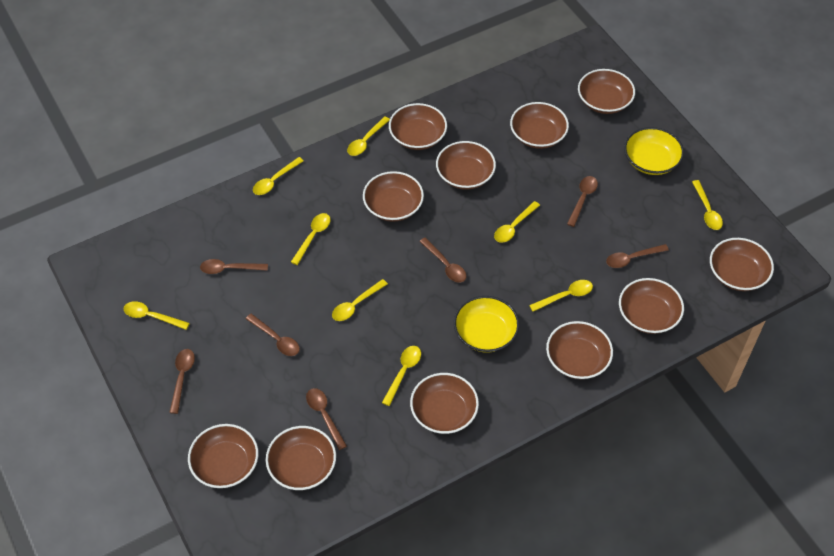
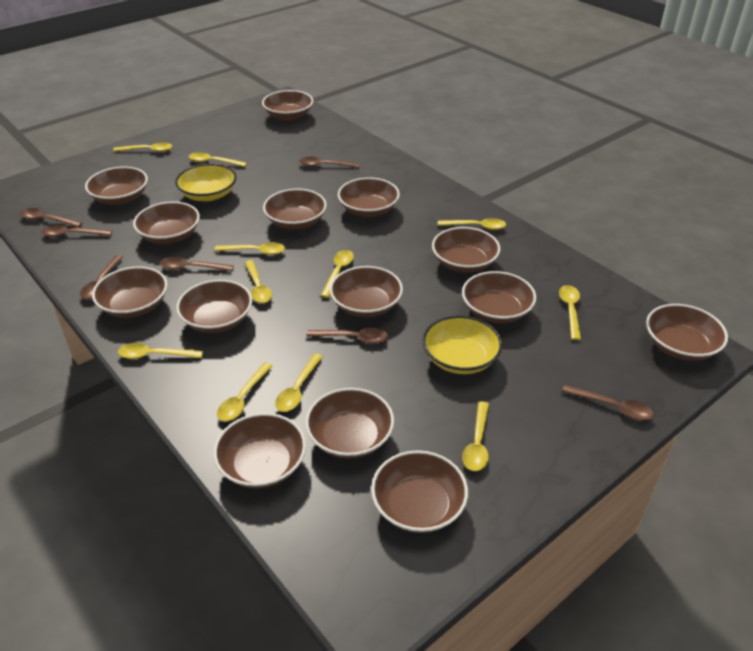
brown bowl: 11 -> 14
yellow spoon: 9 -> 11

